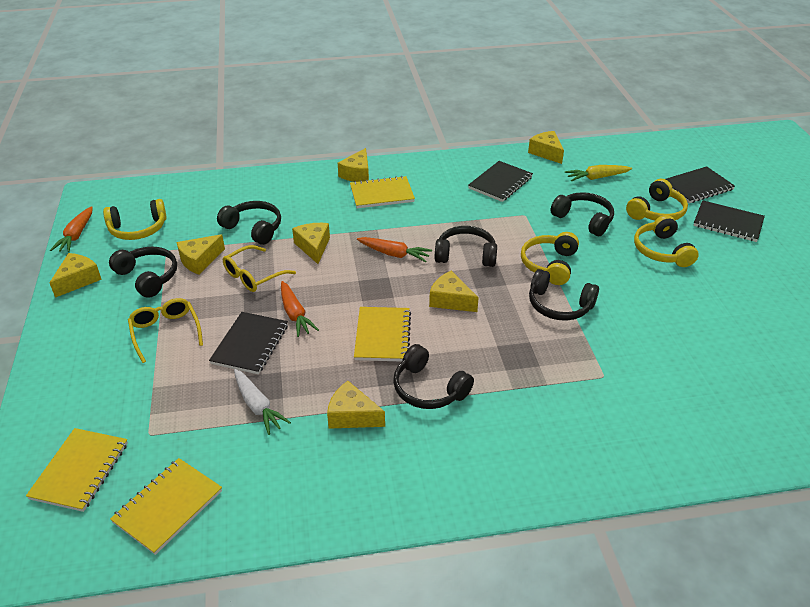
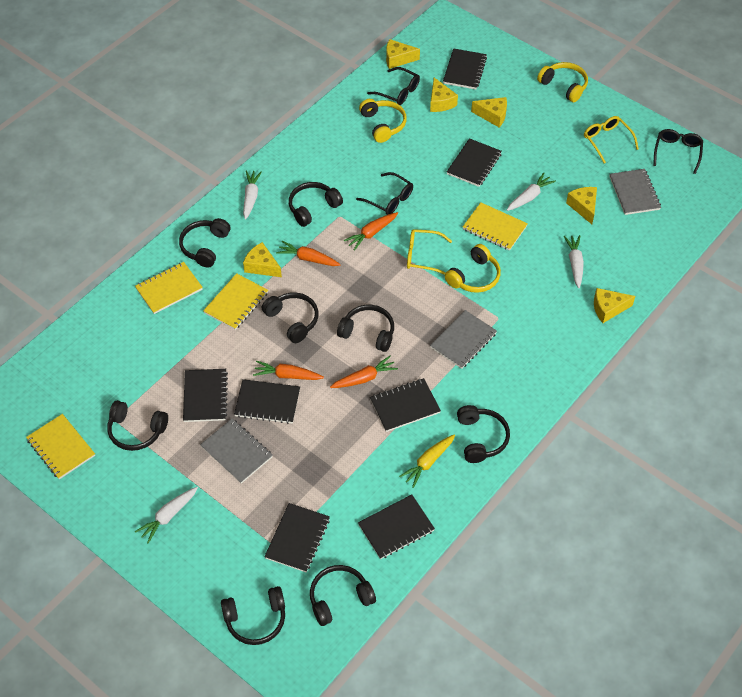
black glasses: 0 -> 3
black headphones: 6 -> 8
black notebook: 4 -> 7
grey notebook: 0 -> 3
orange carrot: 3 -> 4
white carrot: 1 -> 4
yellow cheese: 7 -> 6
yellow headphones: 4 -> 3

